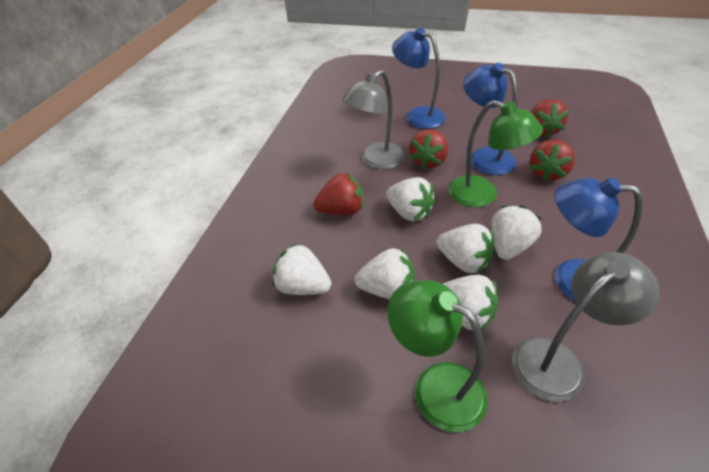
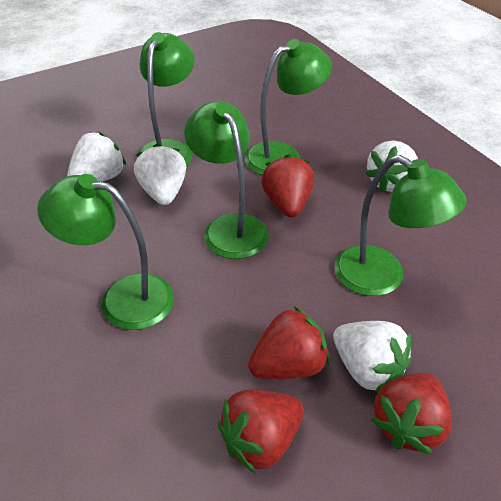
blue lamp: 3 -> 0
green lamp: 2 -> 5
grey lamp: 2 -> 0
white strawberry: 6 -> 4

